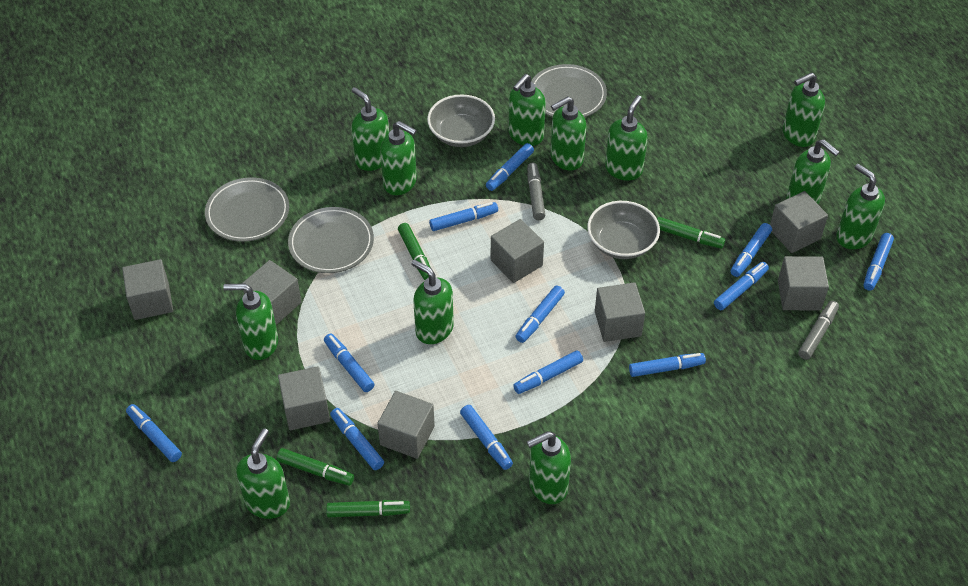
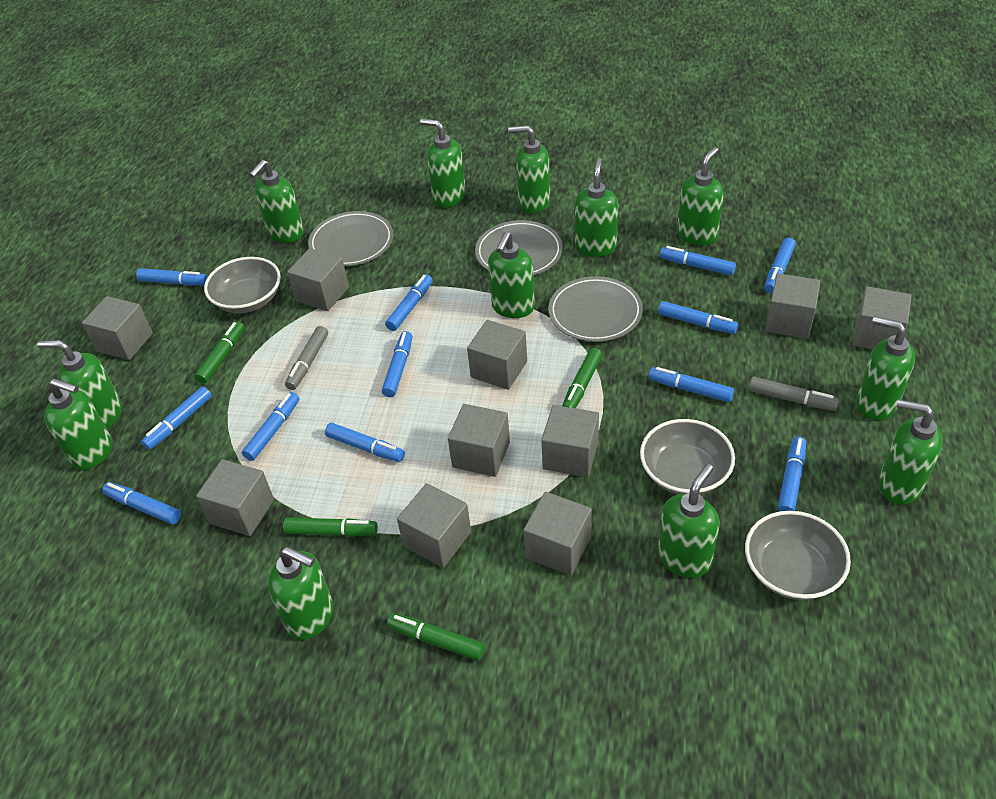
grey bowl: 2 -> 3
grey cube: 8 -> 10

